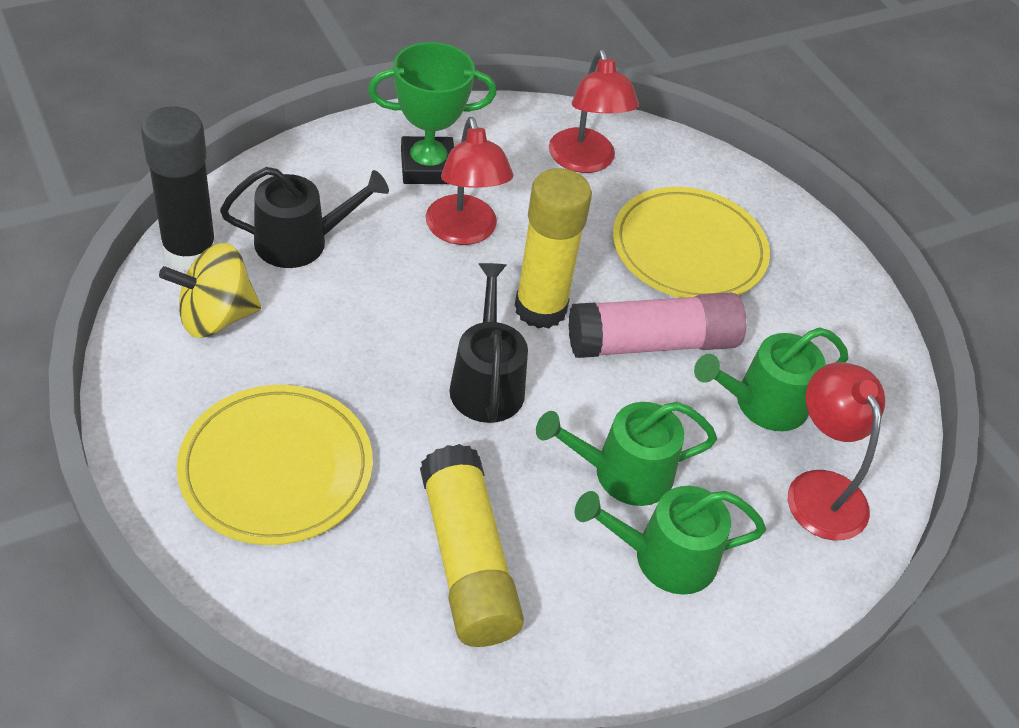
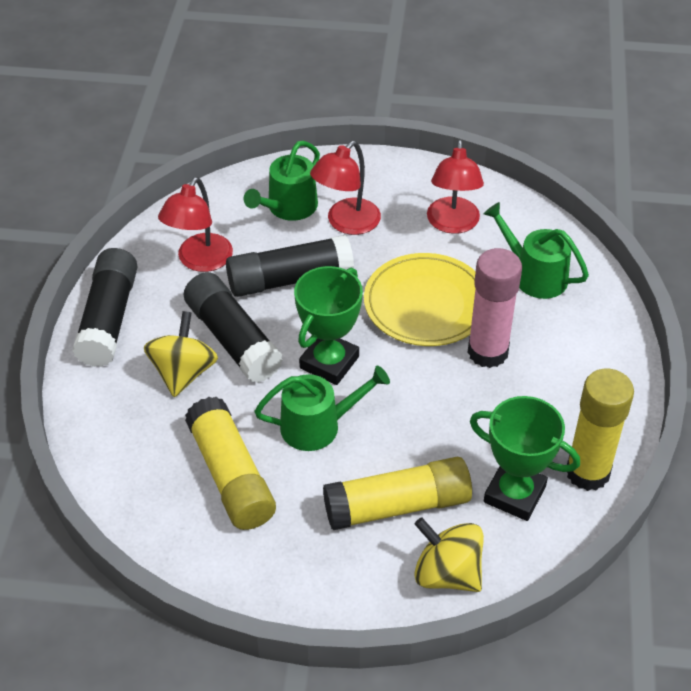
black glue stick: 1 -> 3
black watering can: 2 -> 0
green trophy: 1 -> 2
yellow glue stick: 2 -> 3
yellow plate: 2 -> 1
yellow spinning top: 1 -> 2

